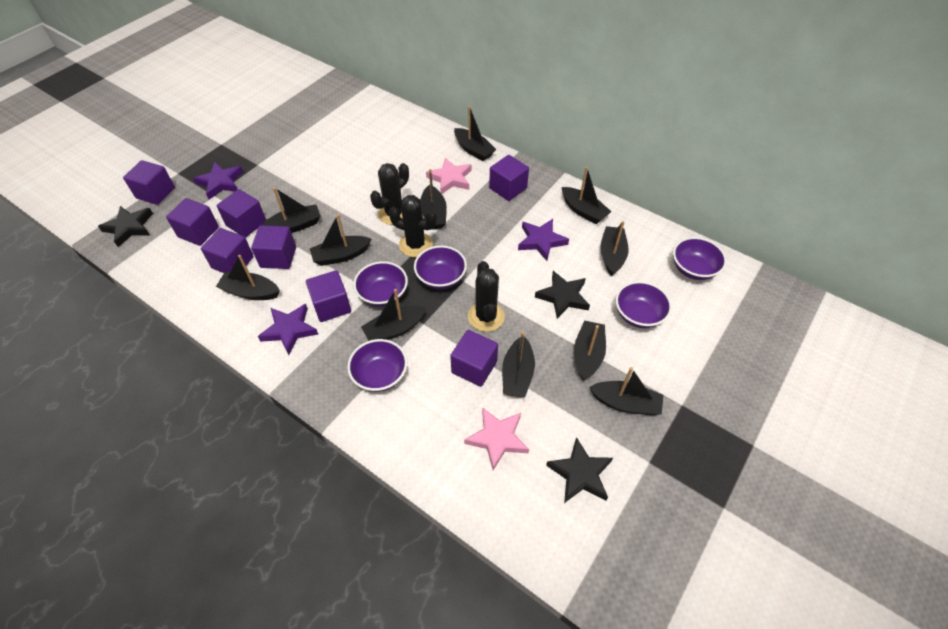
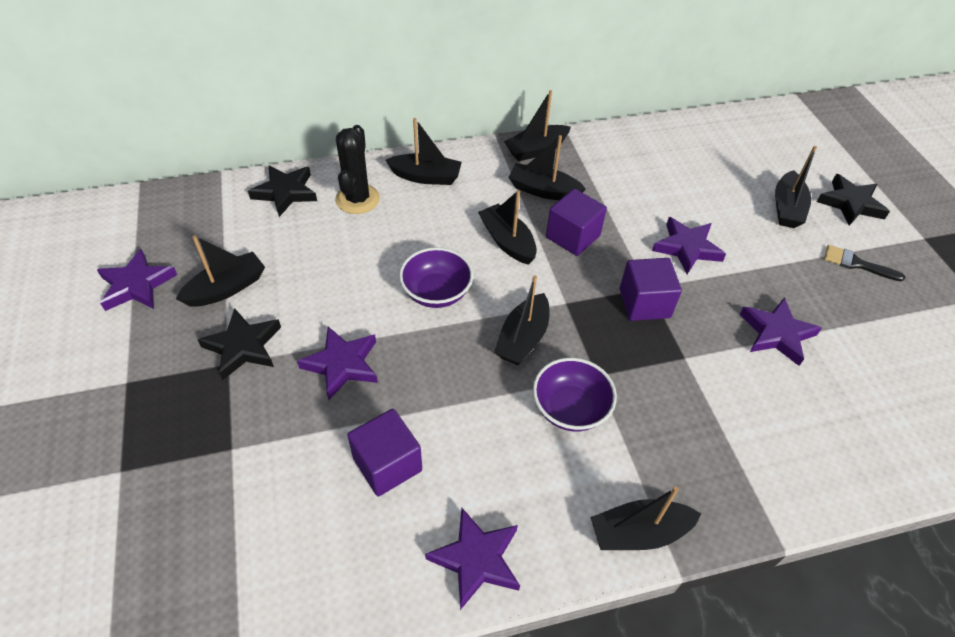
black boat: 11 -> 8
black brush: 0 -> 1
black cactus: 3 -> 1
pink star: 2 -> 0
purple bowl: 5 -> 2
purple cube: 8 -> 3
purple star: 3 -> 5

